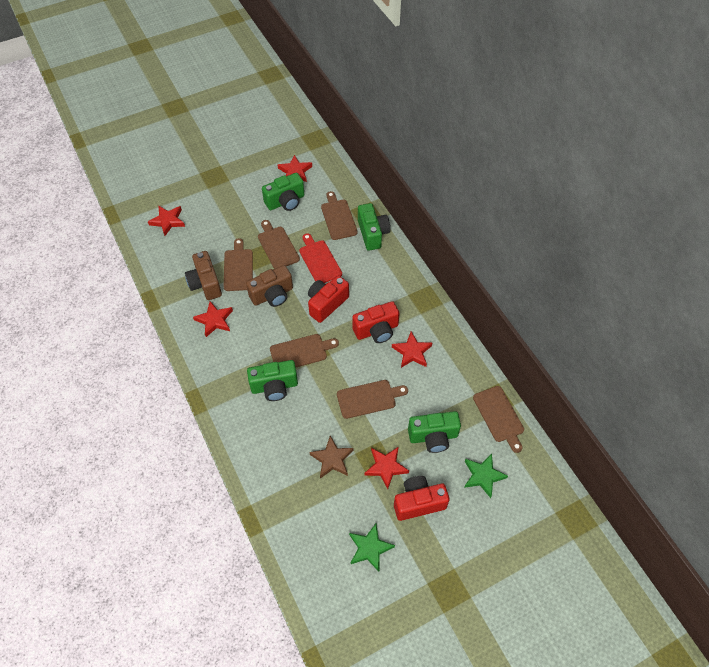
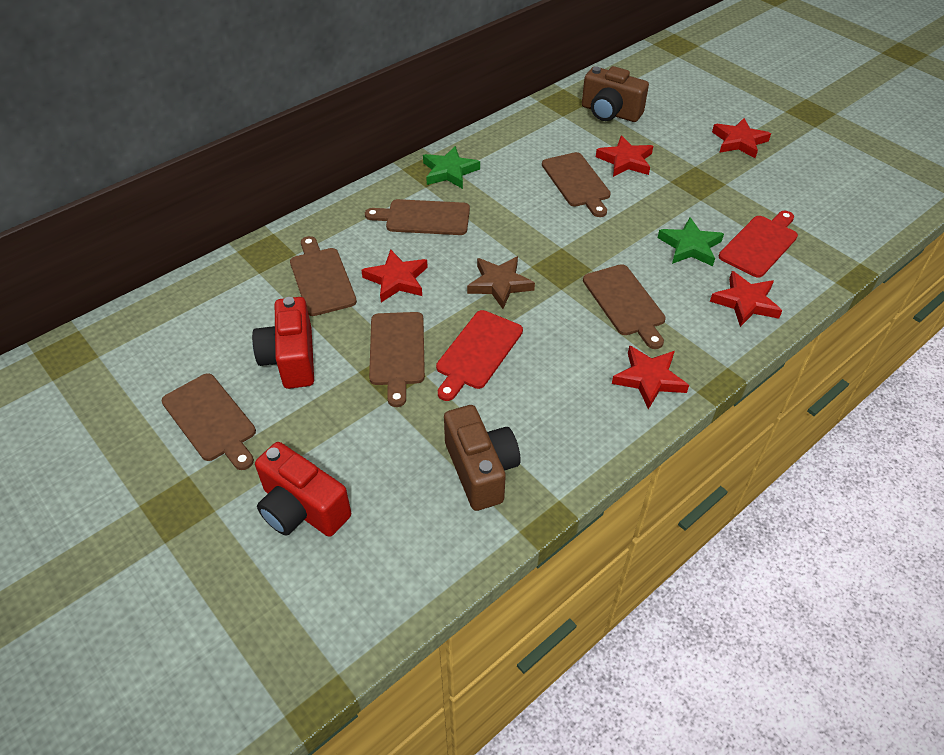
green camera: 4 -> 0
red camera: 3 -> 2
red cutting board: 1 -> 2

